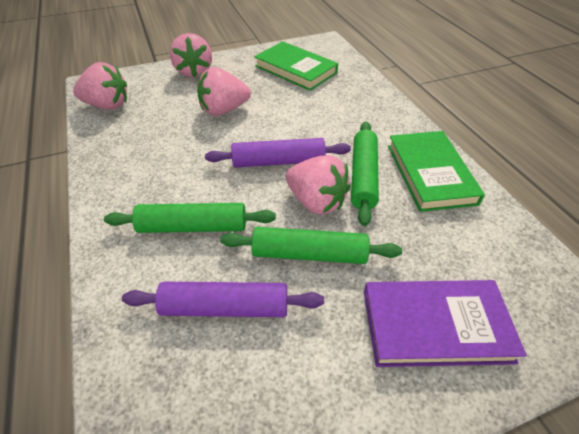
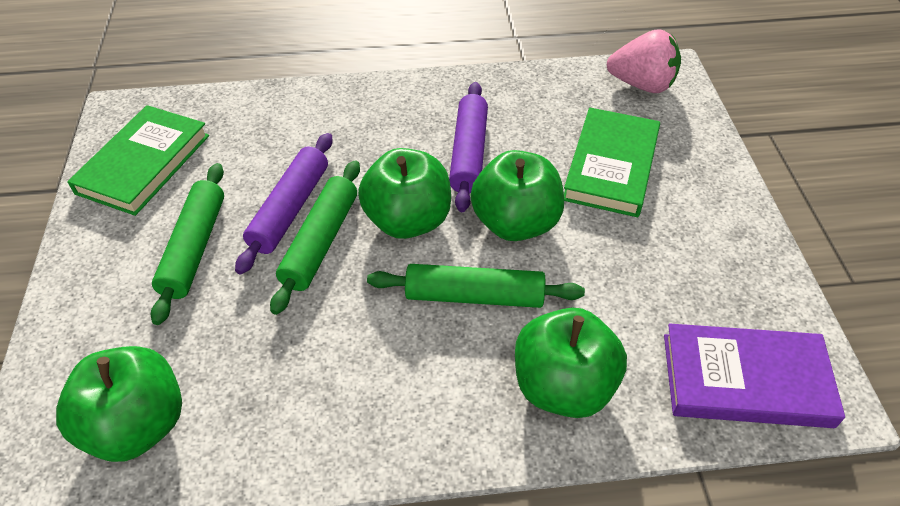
green apple: 0 -> 4
pink strawberry: 4 -> 1

